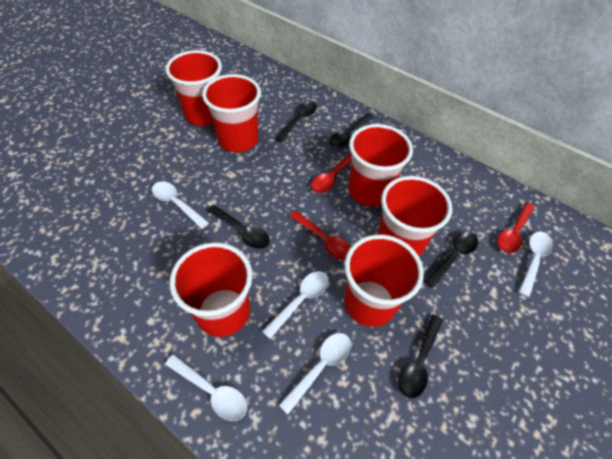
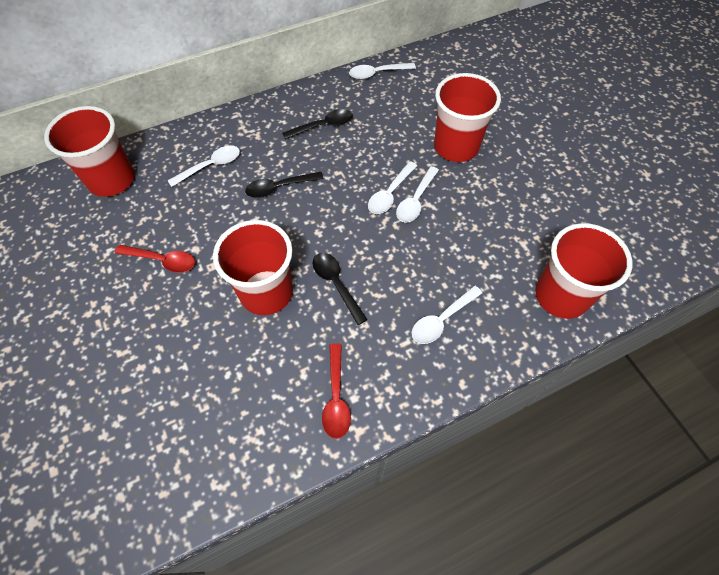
black spoon: 5 -> 3
red cup: 6 -> 4
red spoon: 3 -> 2

